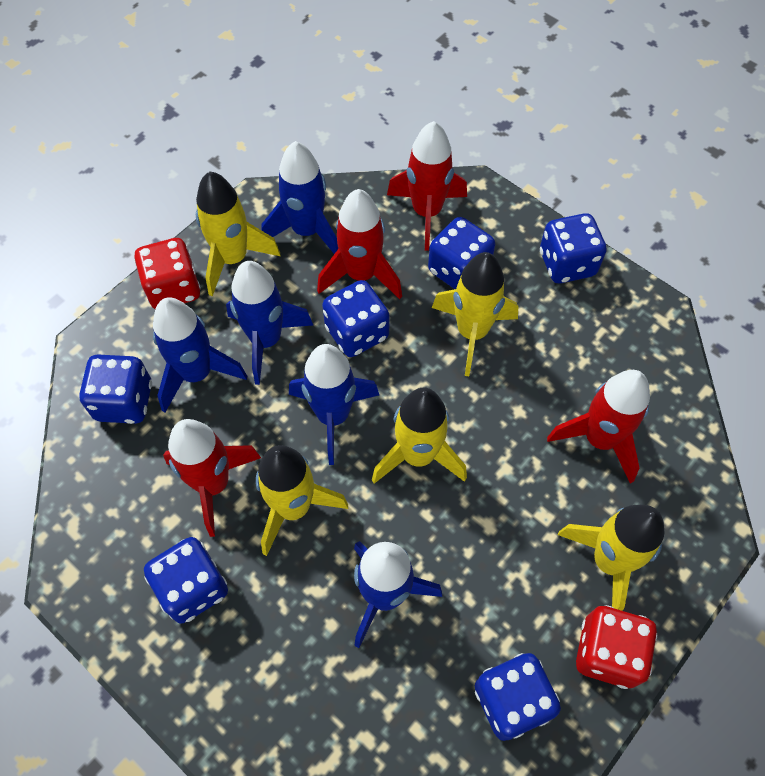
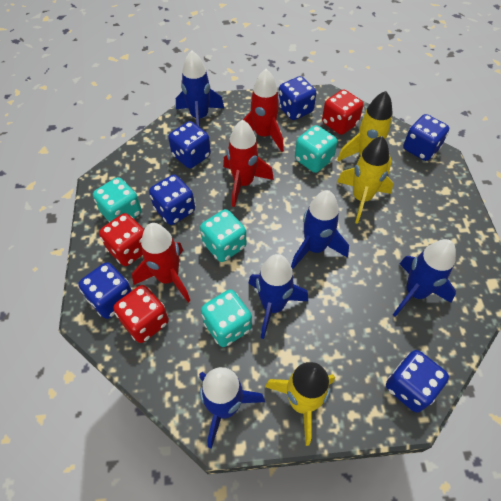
red dice: 2 -> 3
red rocket: 4 -> 3
turquoise dice: 0 -> 4
yellow rocket: 5 -> 3

